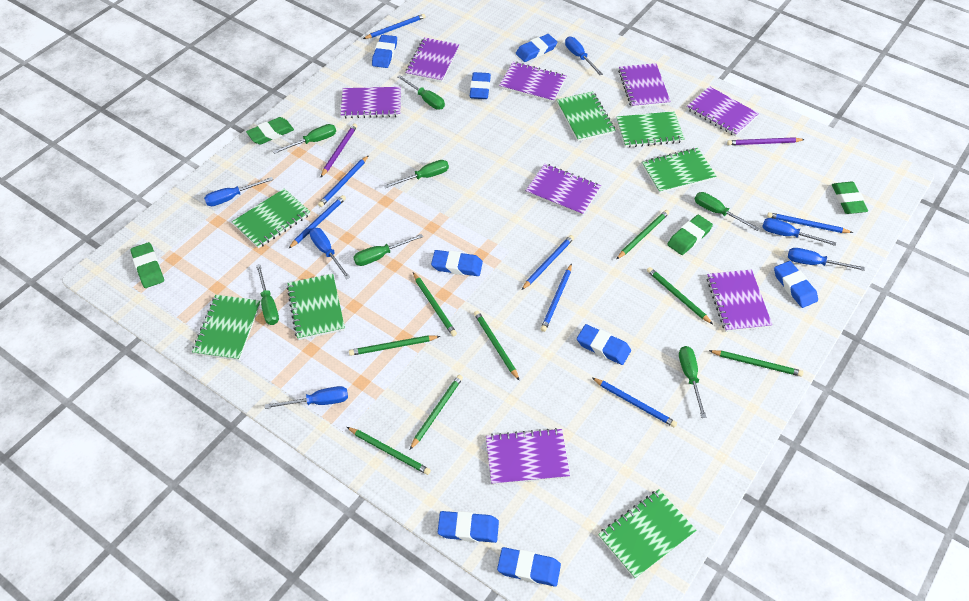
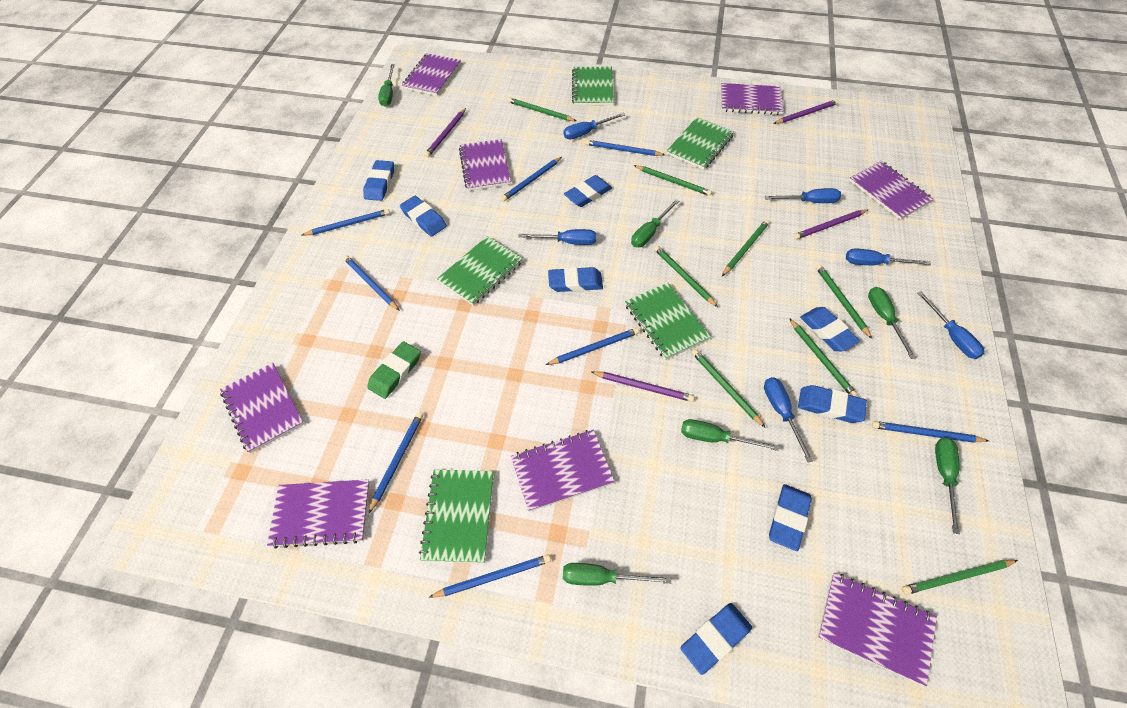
blue pencil: 7 -> 8
green eraser: 4 -> 1
green notebook: 7 -> 5
green screwdriver: 7 -> 6
purple pencil: 2 -> 4

